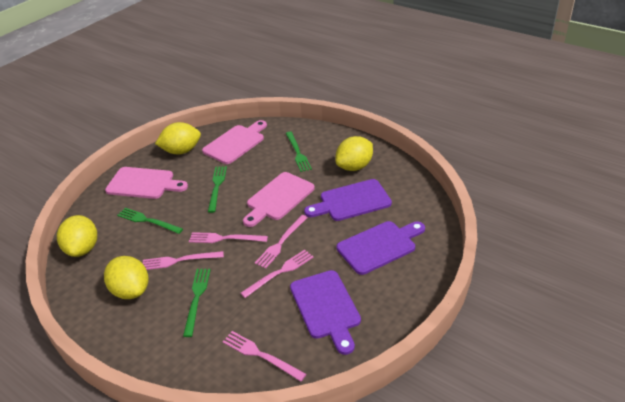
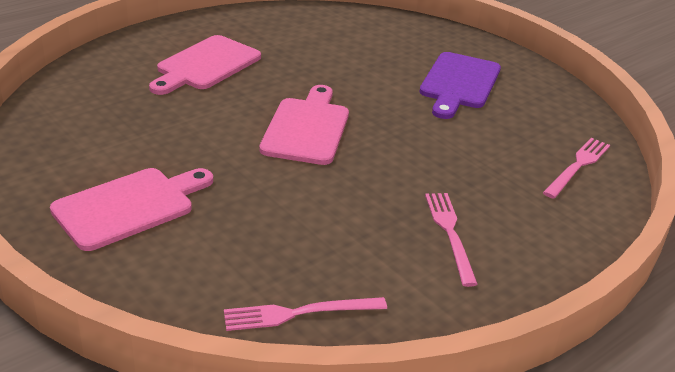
green fork: 4 -> 0
pink fork: 5 -> 3
purple cutting board: 3 -> 1
yellow lemon: 4 -> 0

